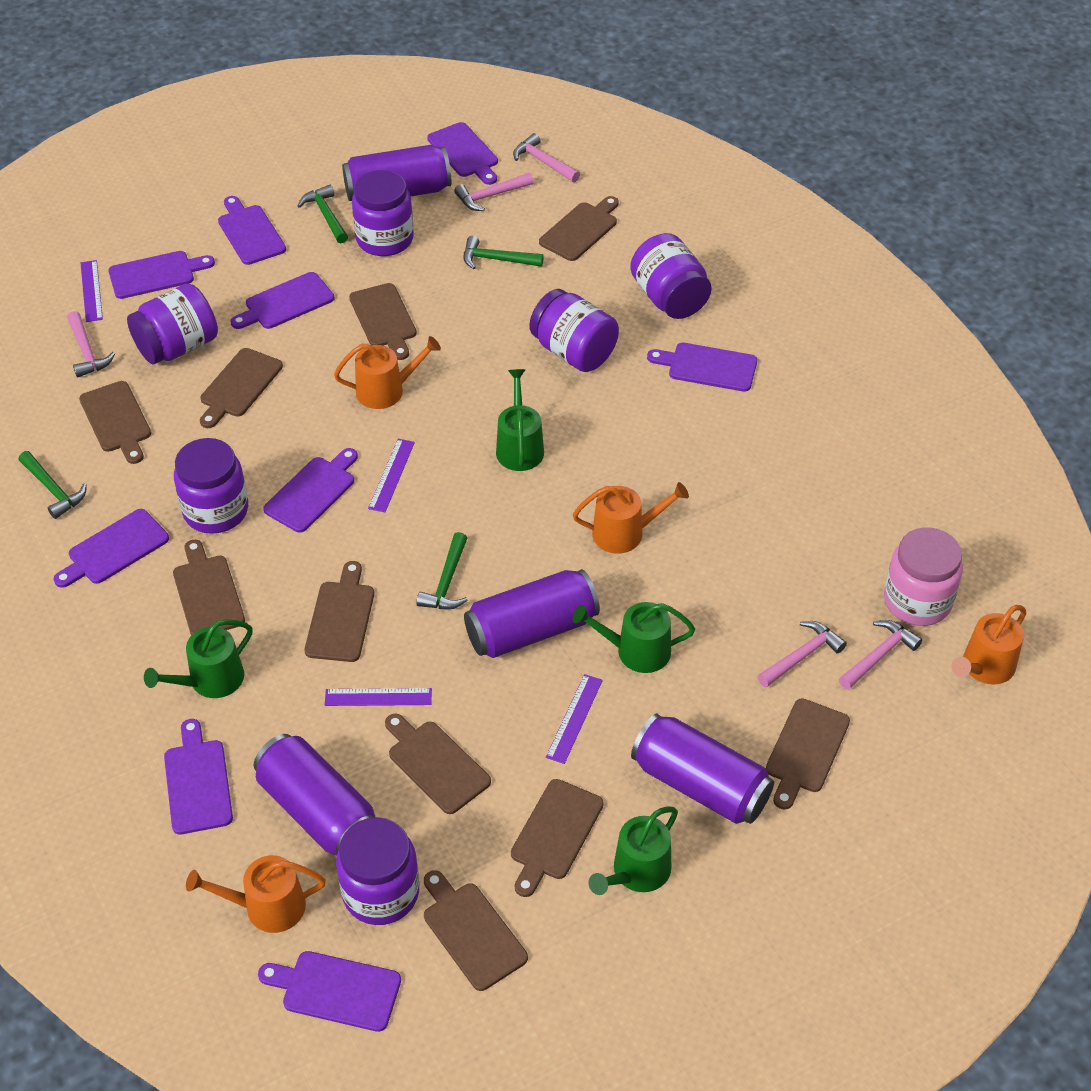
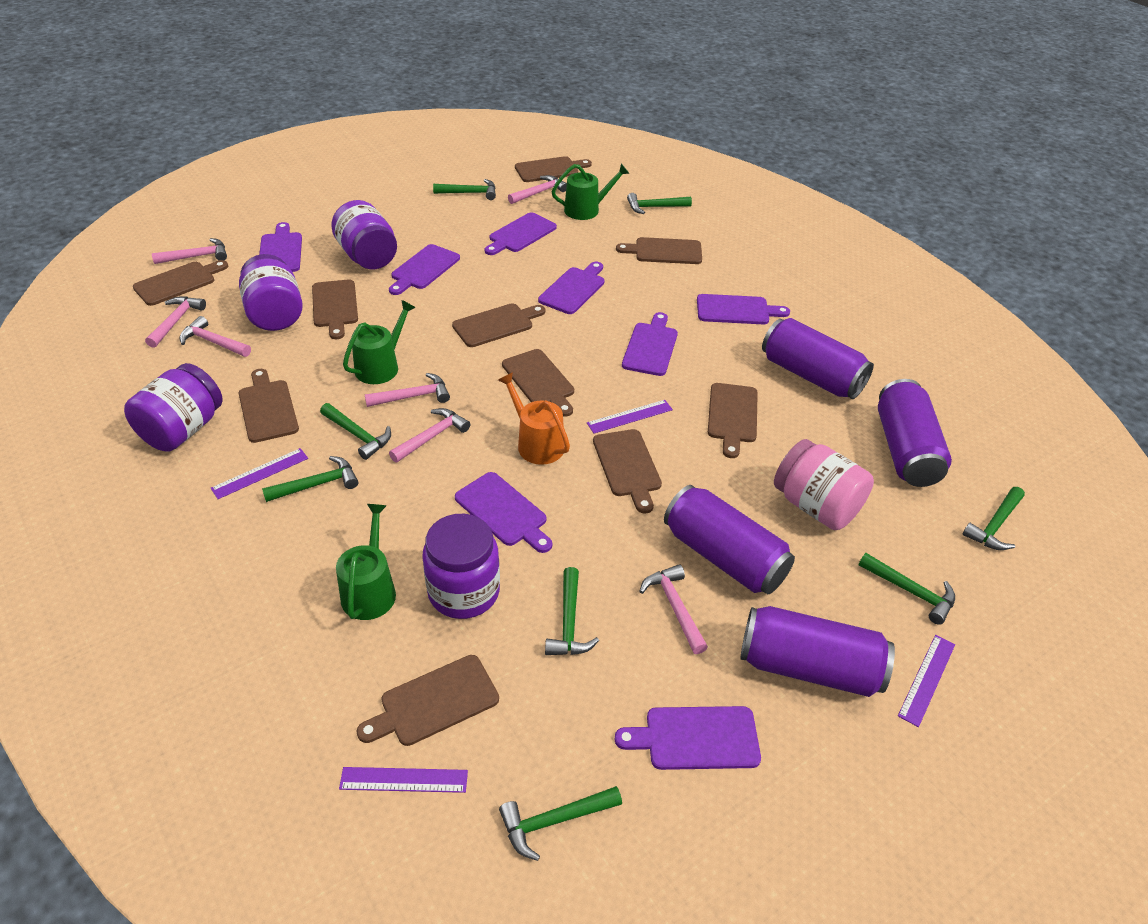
green hammer: 4 -> 8
green watering can: 4 -> 3
orange watering can: 4 -> 1
pink hammer: 5 -> 7
purple cutting board: 9 -> 8
purple jar: 6 -> 4

